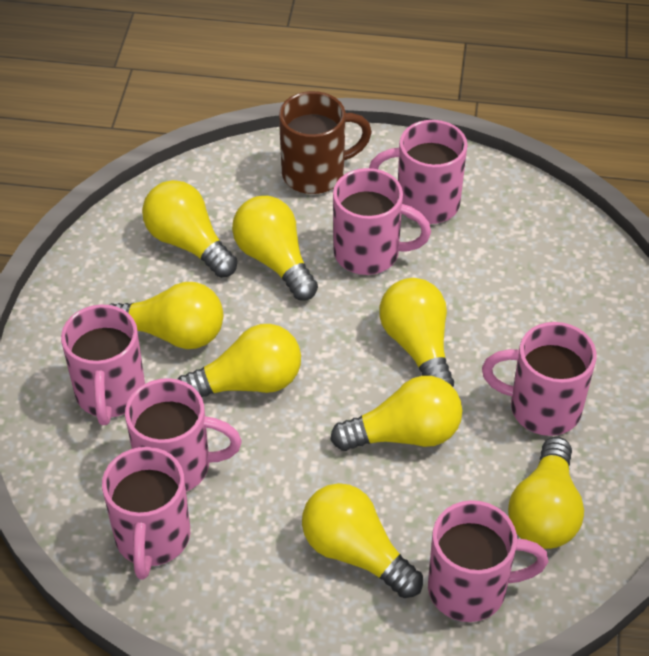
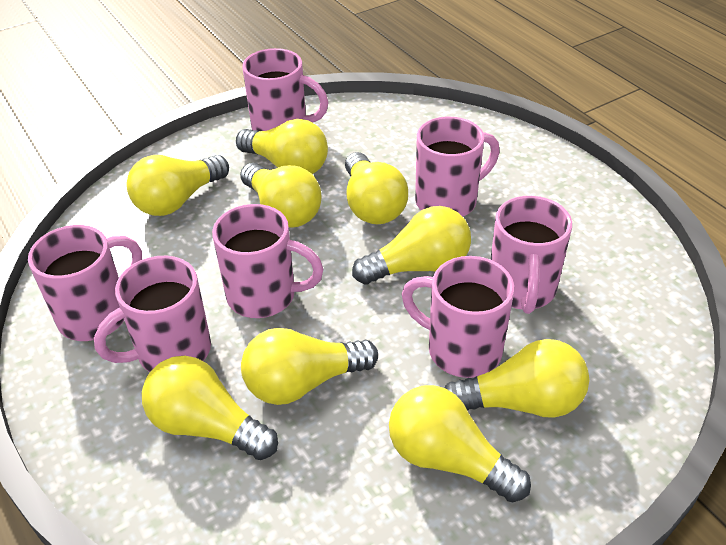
brown mug: 1 -> 0
yellow light bulb: 8 -> 9

